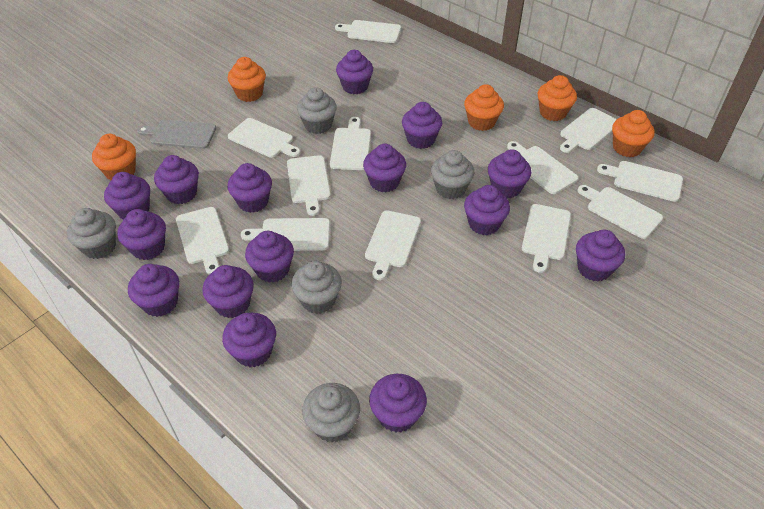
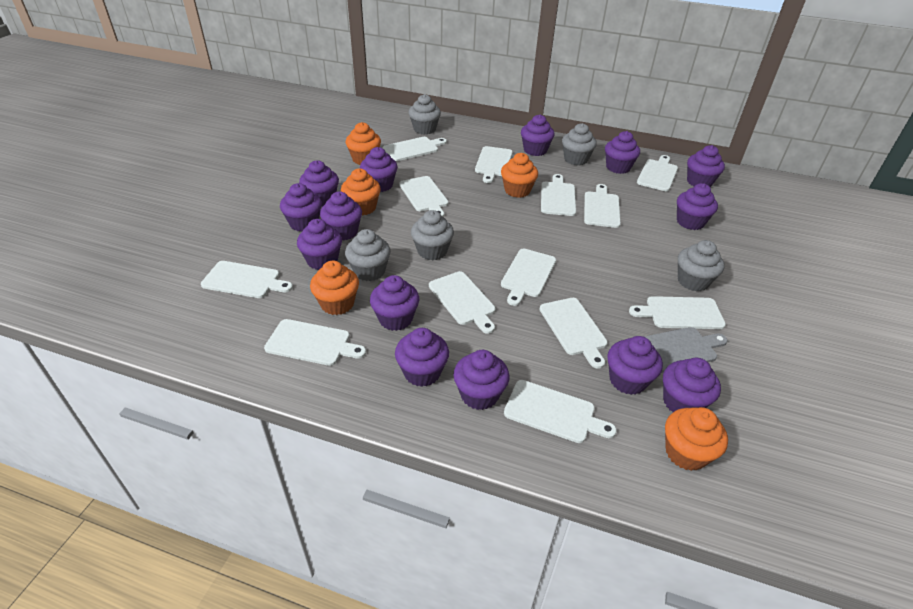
purple cupcake: 15 -> 14
white cutting board: 12 -> 13

